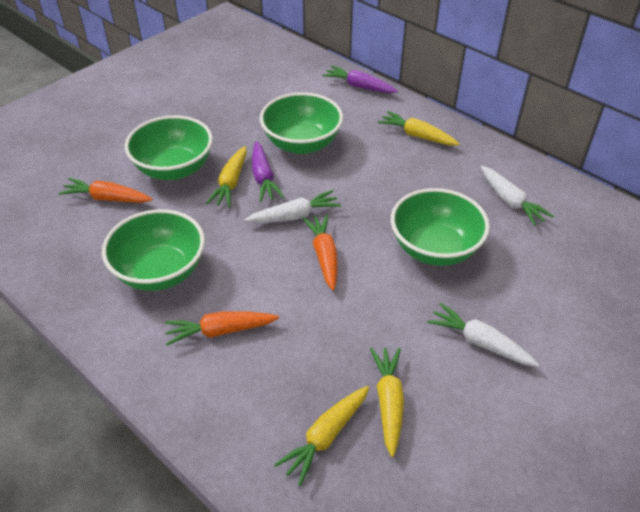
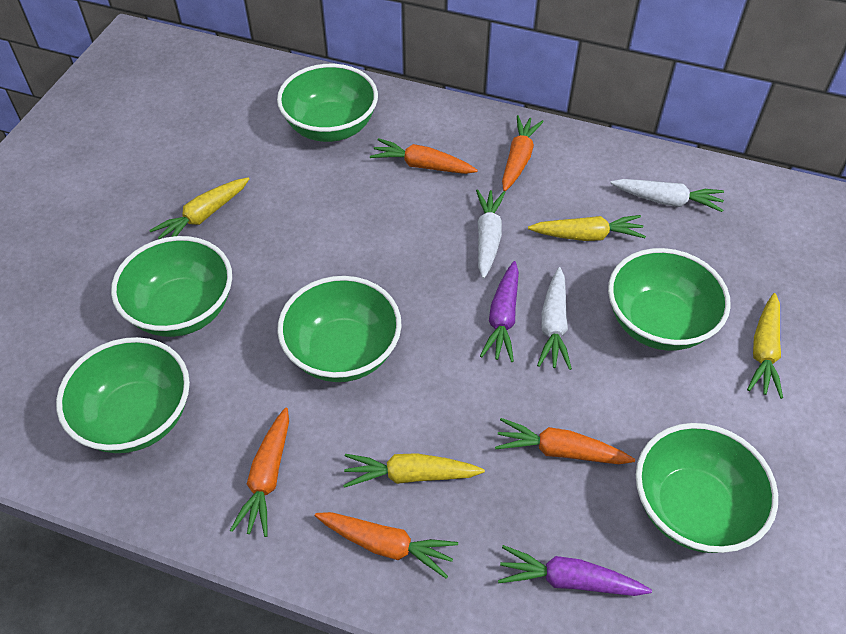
green bowl: 4 -> 6
orange carrot: 3 -> 5

